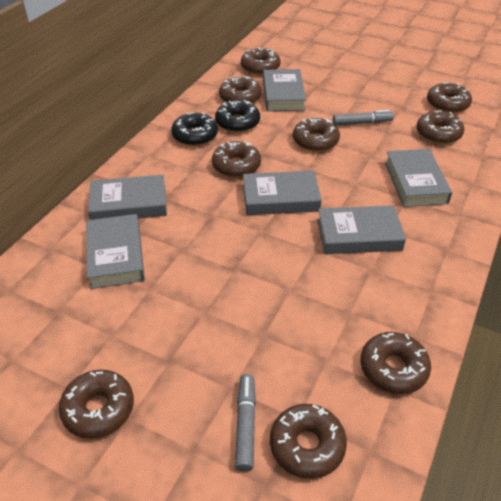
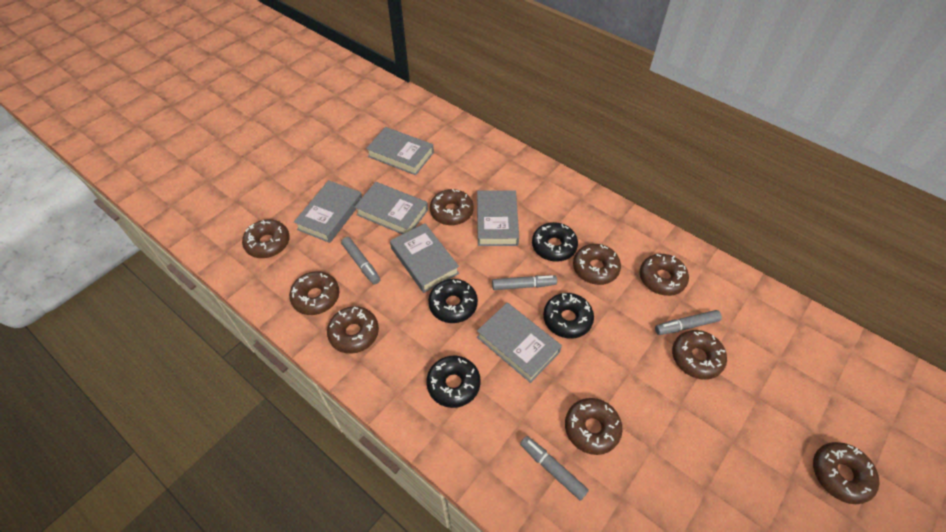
black donut: 2 -> 4
grey marker: 2 -> 4

